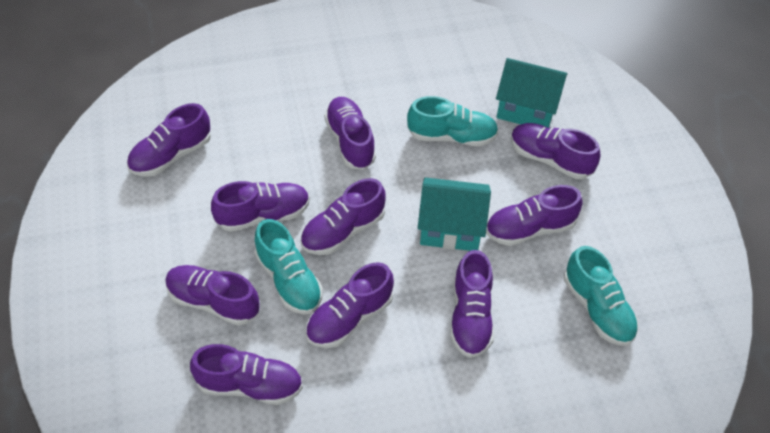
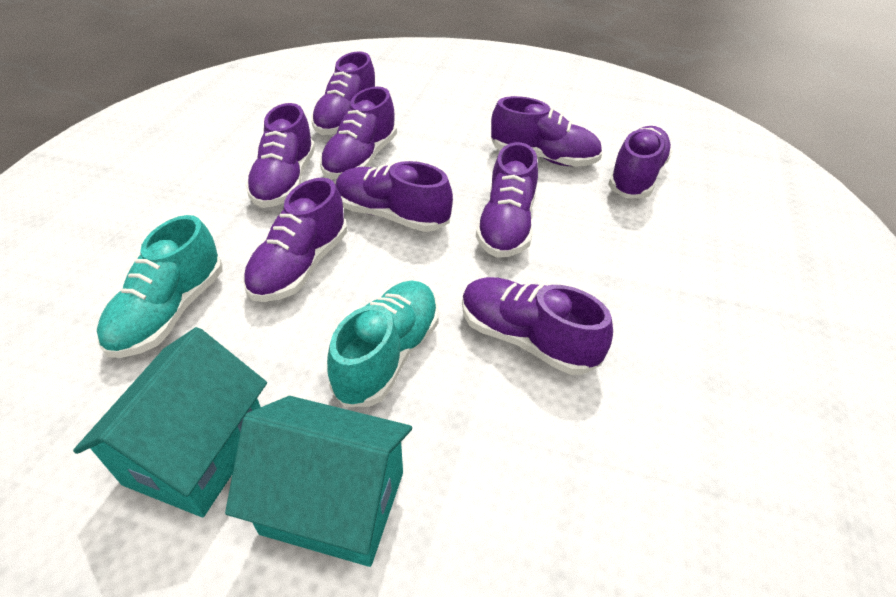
purple shoe: 10 -> 9
turquoise shoe: 3 -> 2

